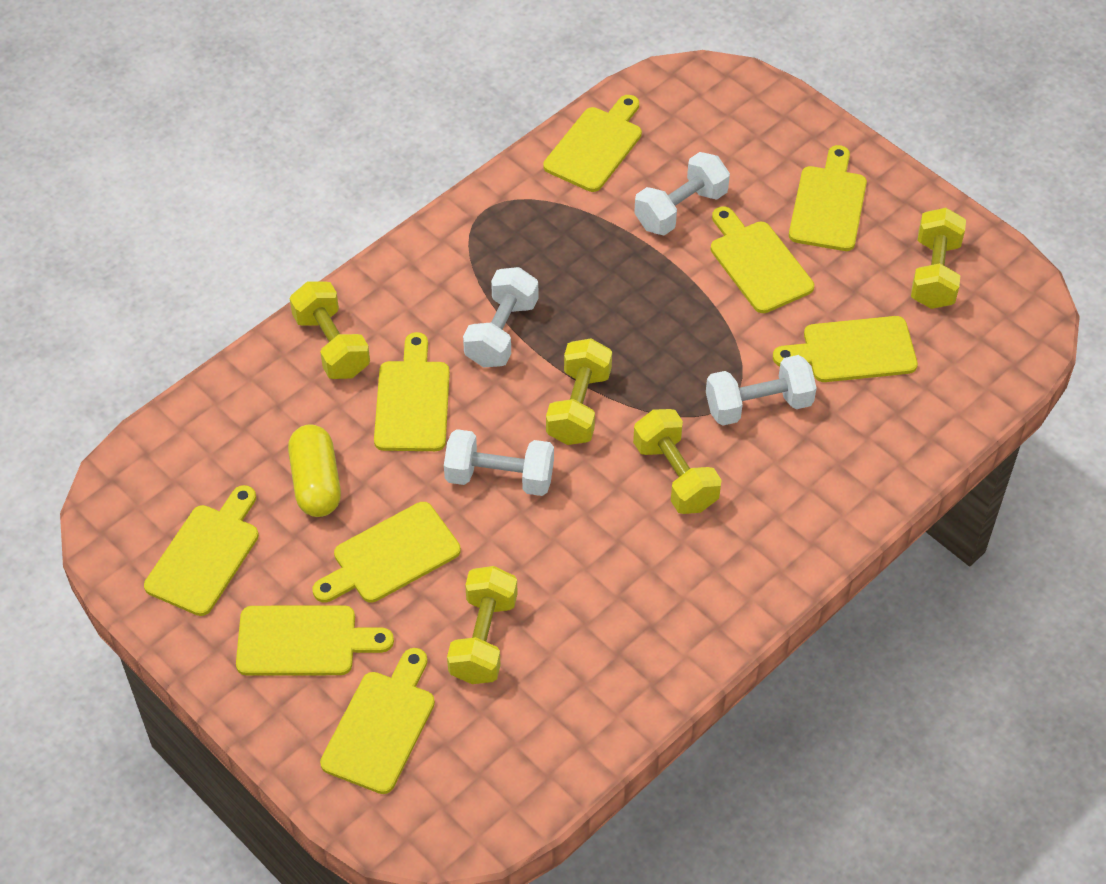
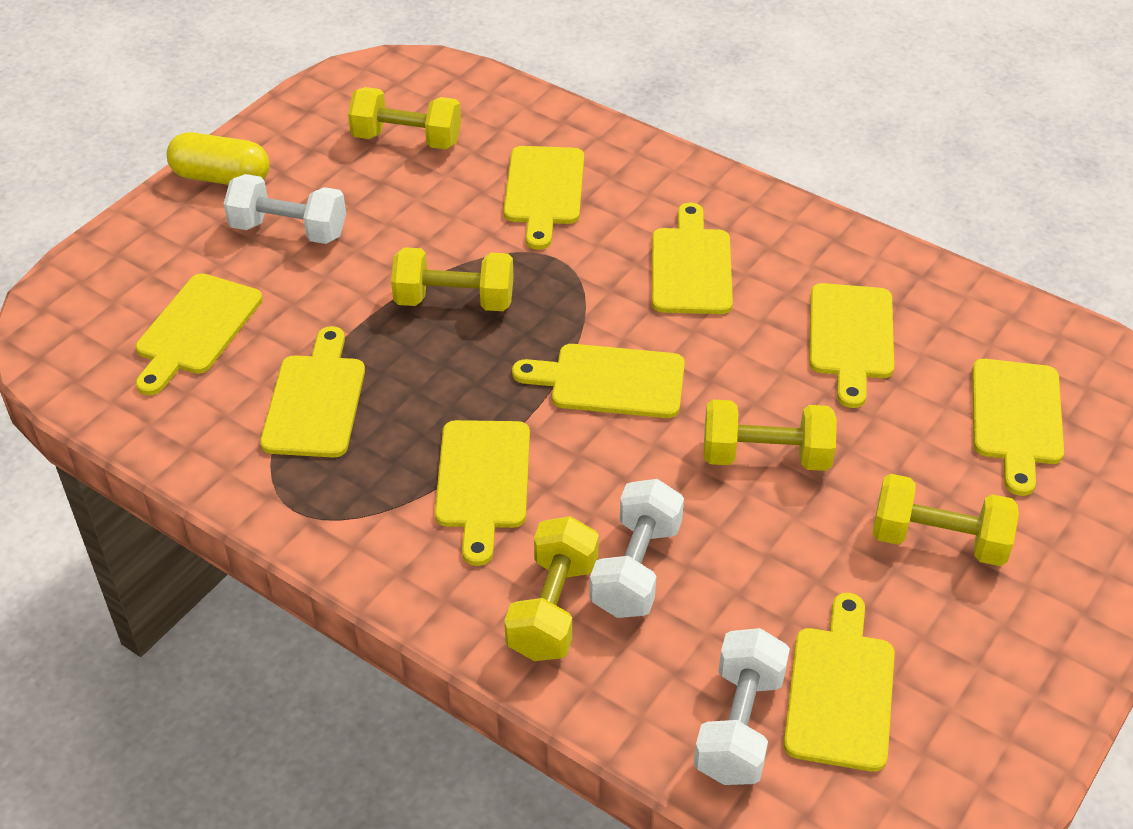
white dumbbell: 4 -> 3

